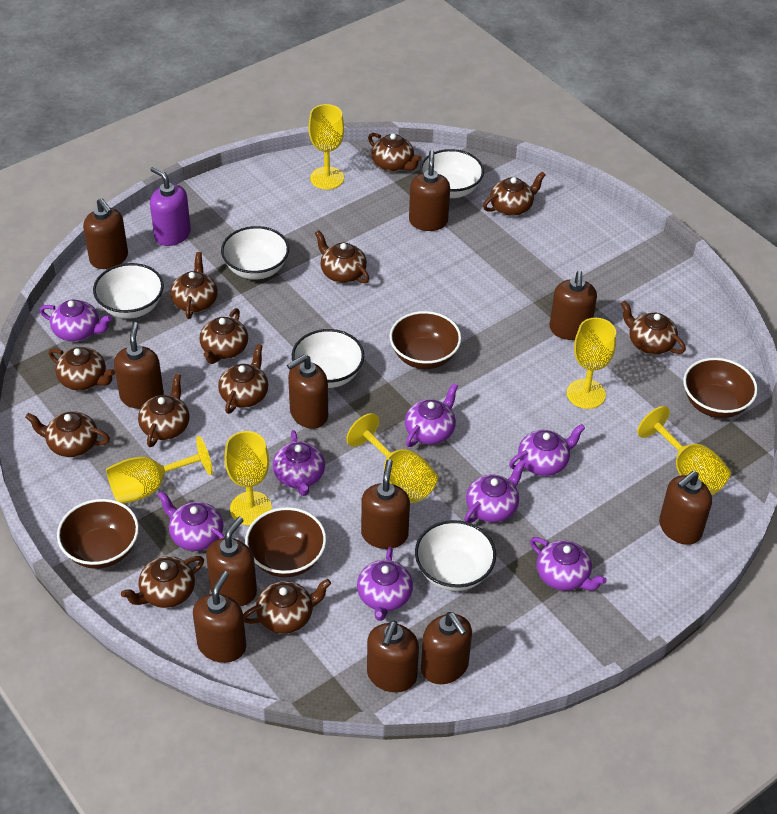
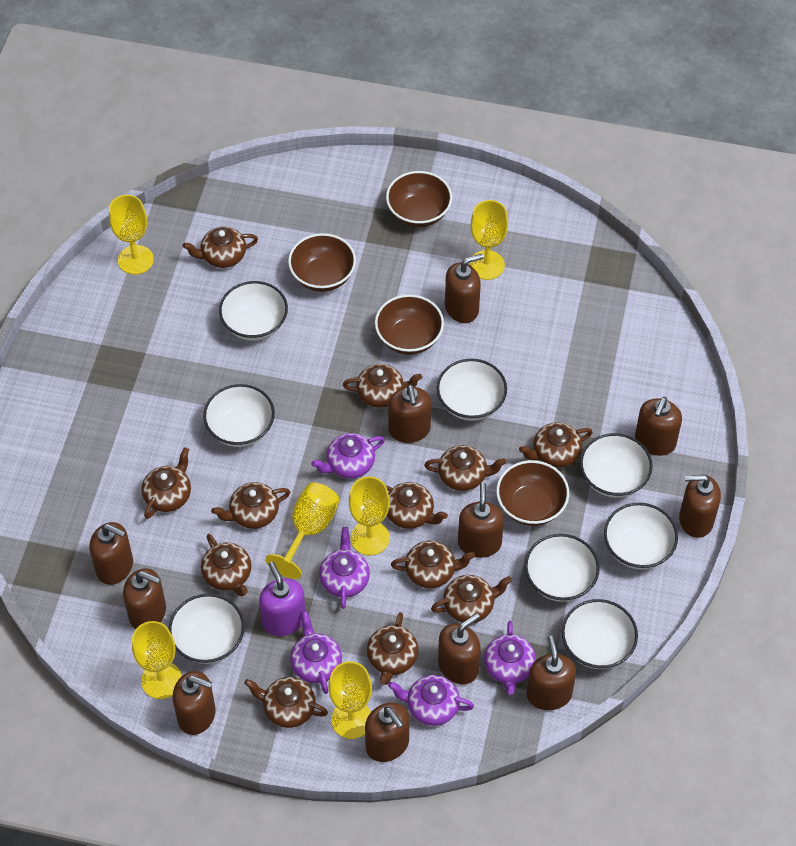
purple teapot: 8 -> 5
white bowl: 5 -> 8

